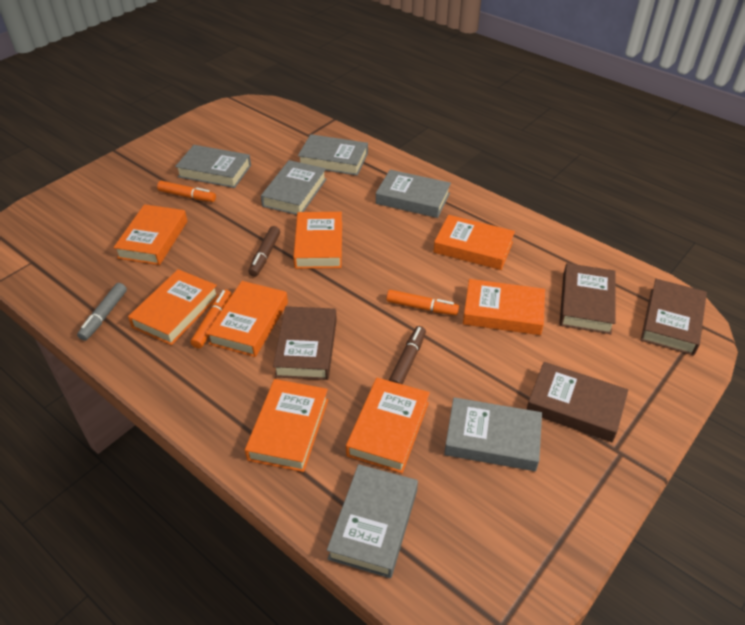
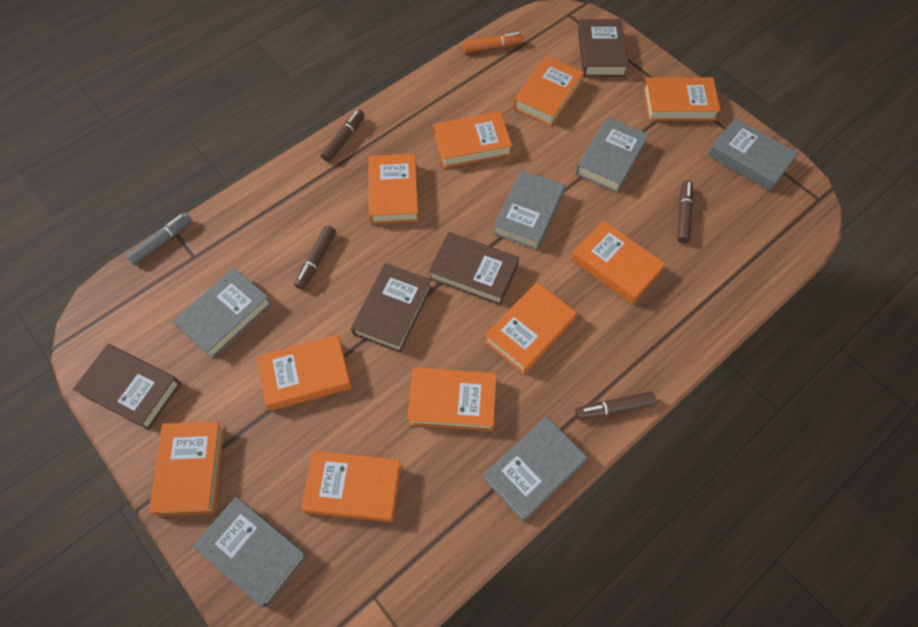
brown marker: 2 -> 4
orange book: 8 -> 10
orange marker: 3 -> 1

